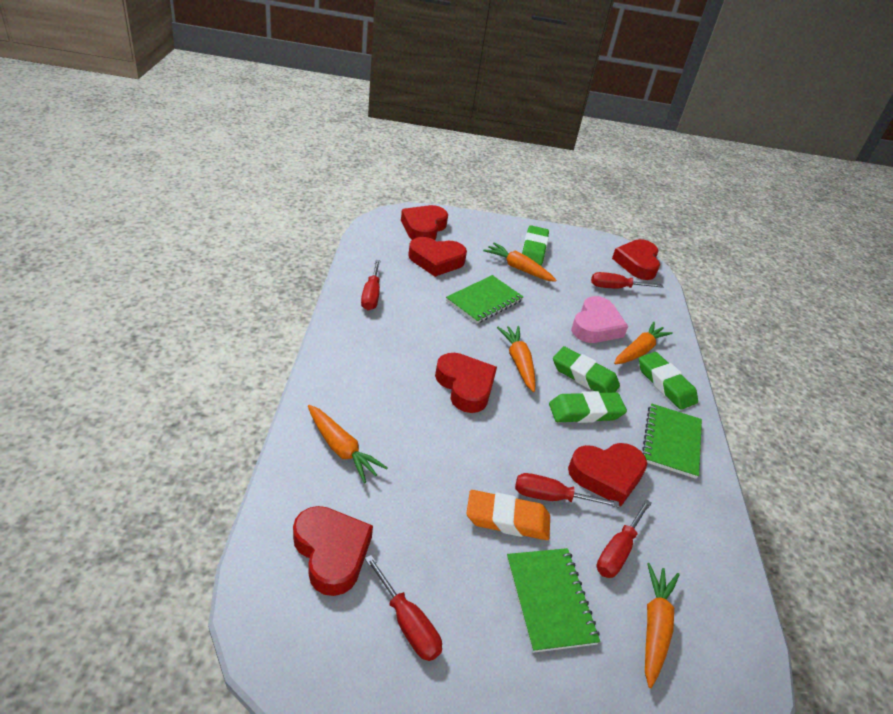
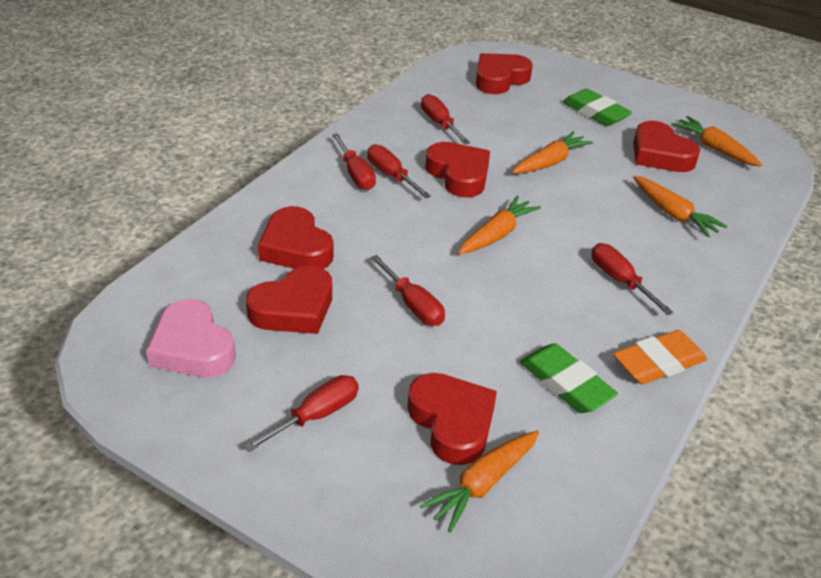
green eraser: 4 -> 2
green notebook: 3 -> 0
red screwdriver: 5 -> 6

